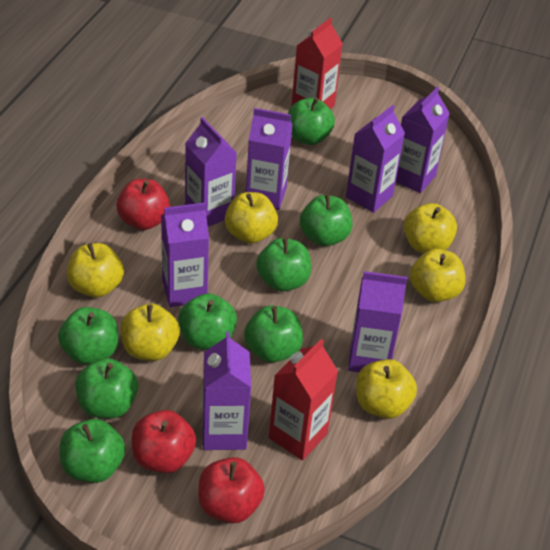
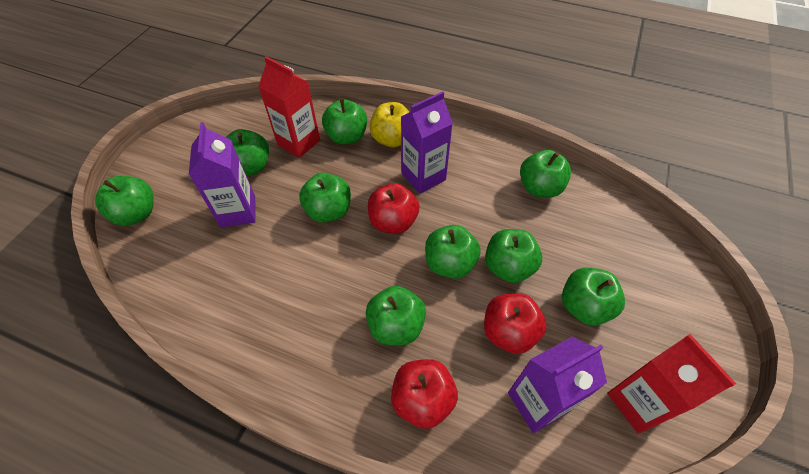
green apple: 8 -> 9
purple carton: 7 -> 3
yellow apple: 6 -> 1

